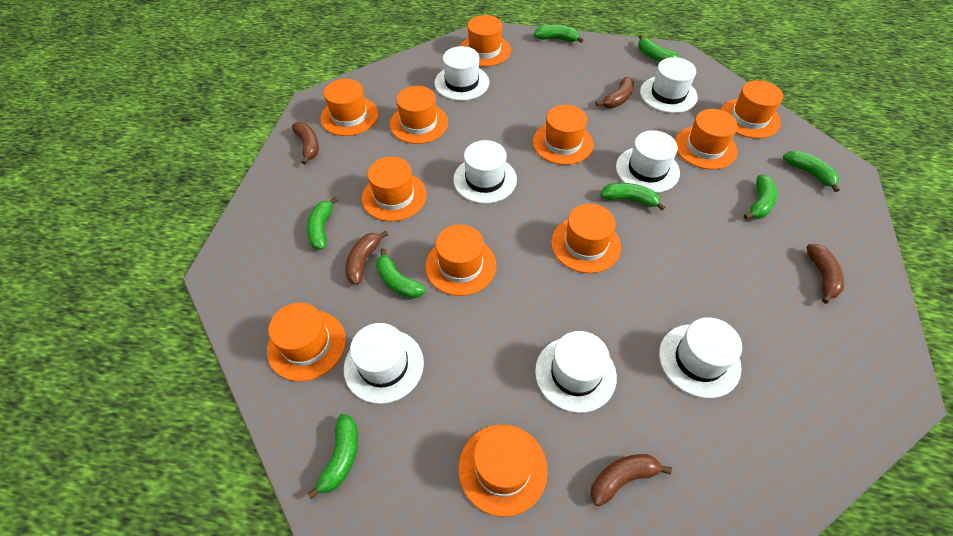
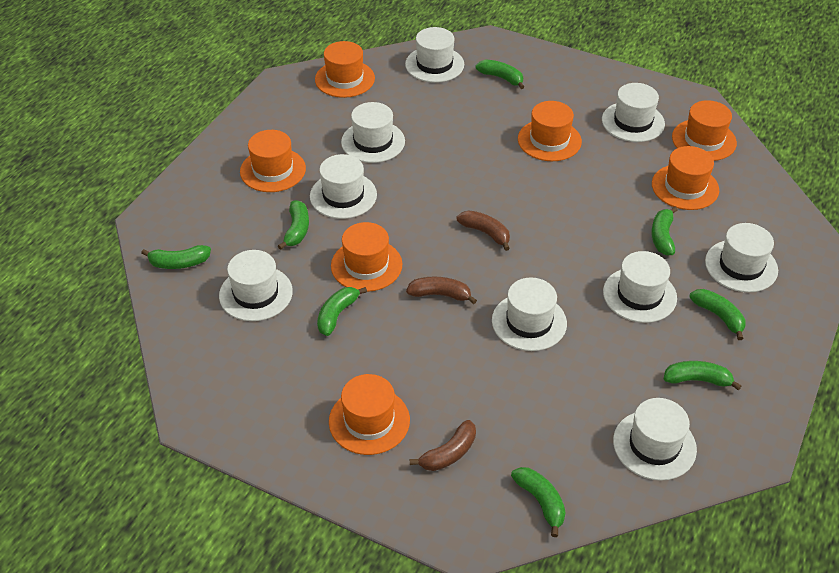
brown banana: 5 -> 3
orange hat: 11 -> 7
white hat: 7 -> 9

